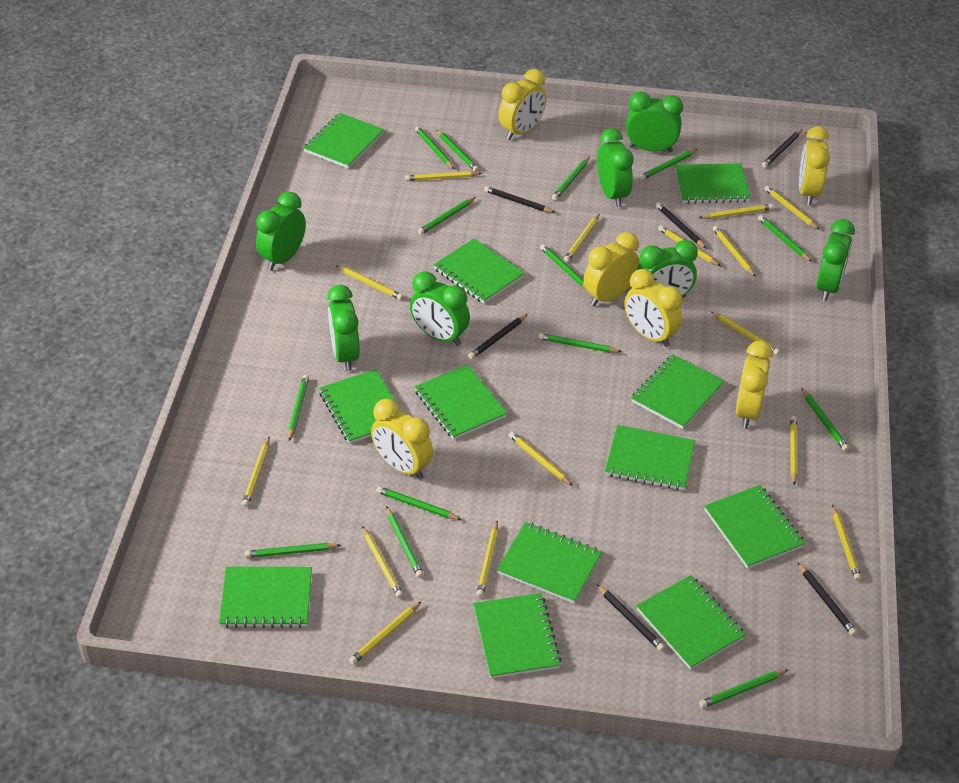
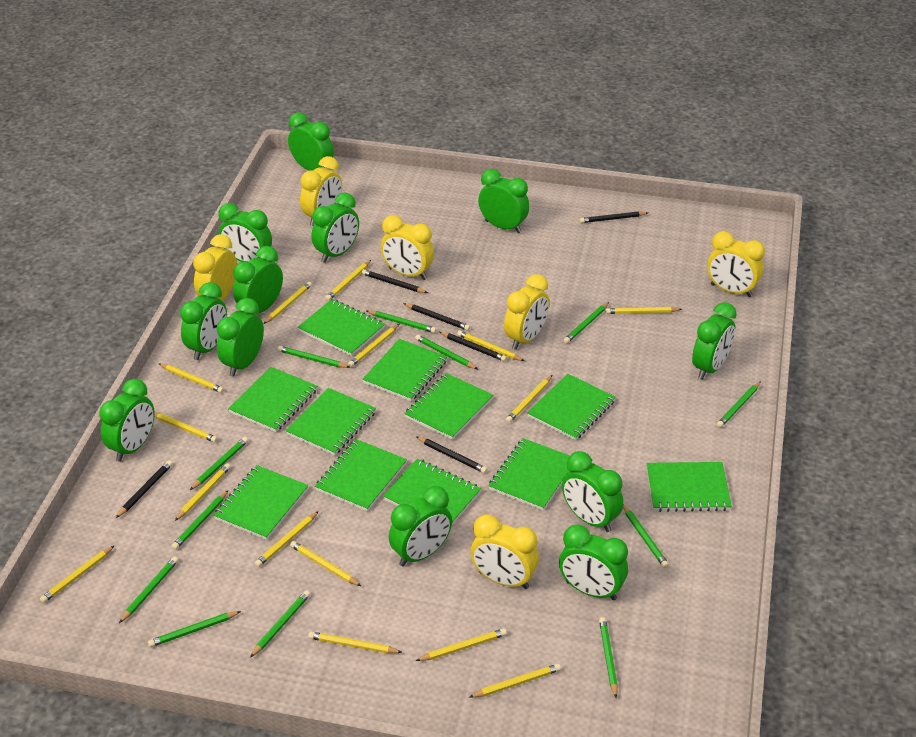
green clock: 7 -> 12
green notebook: 12 -> 11
green pencil: 14 -> 12

